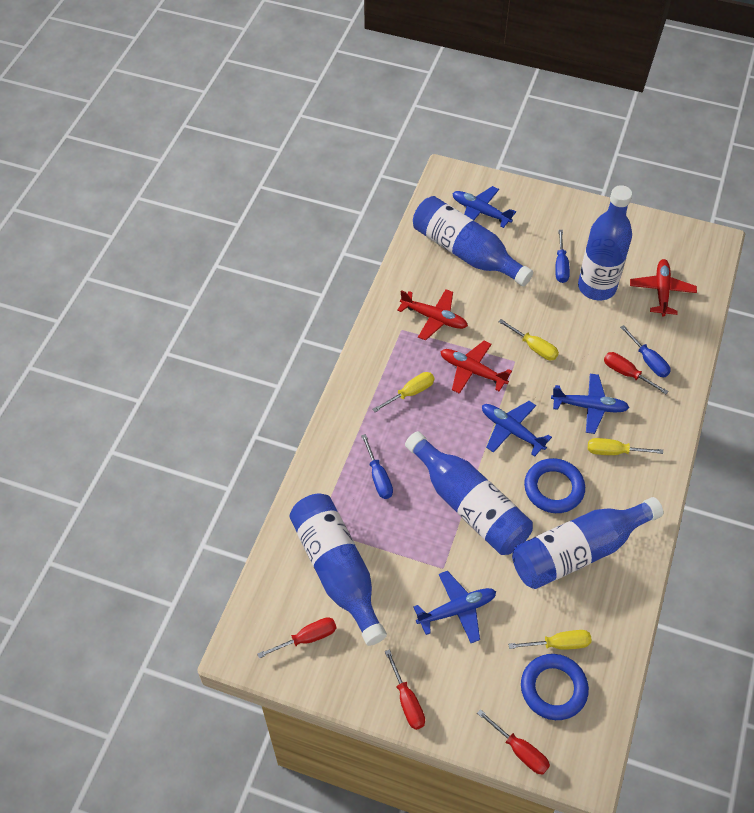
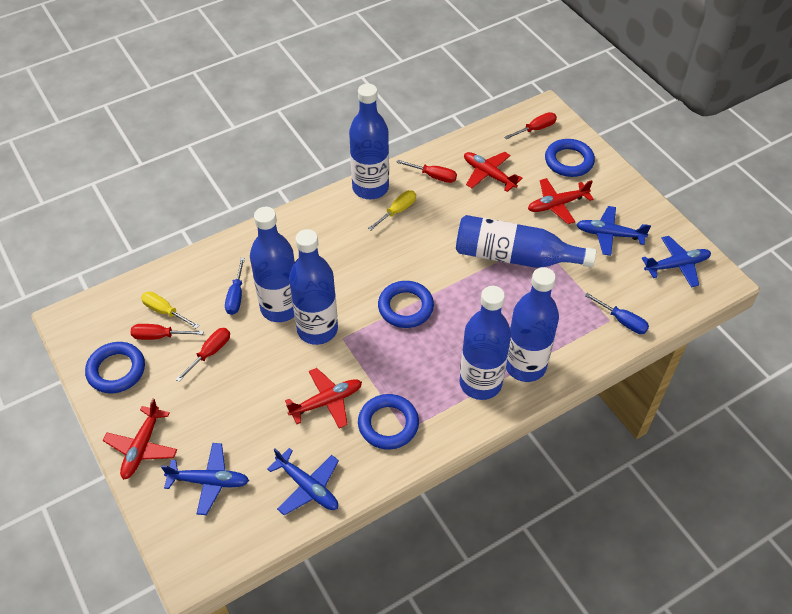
blue bottle: 5 -> 6
blue ring: 2 -> 4
blue screwdriver: 3 -> 2
red plane: 3 -> 4
yellow screwdriver: 4 -> 2

